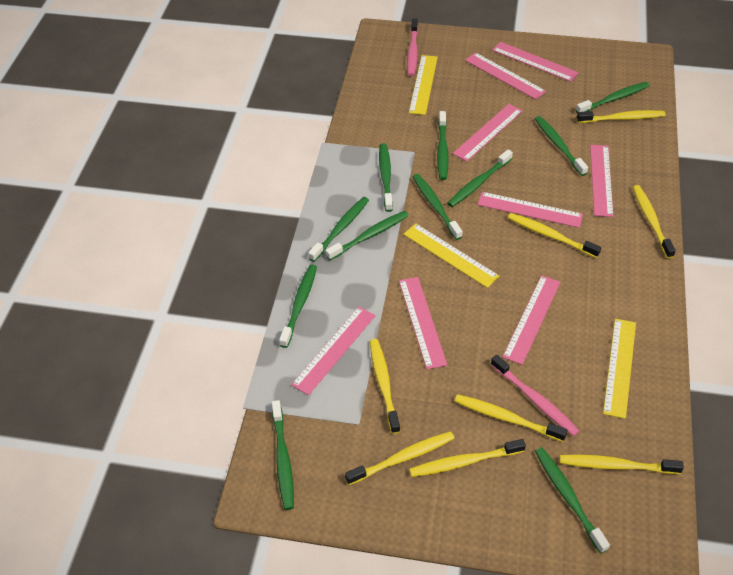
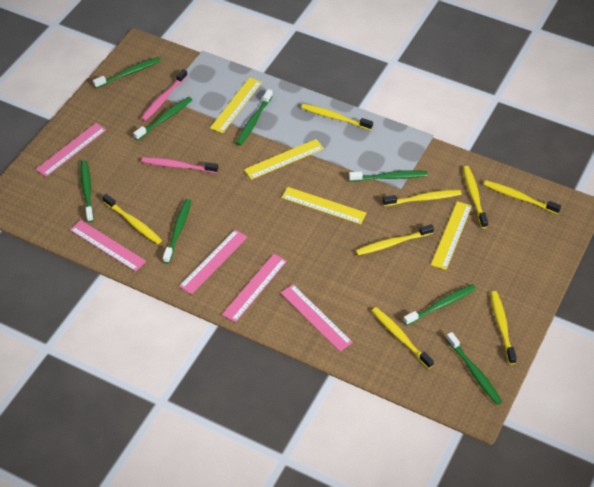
green toothbrush: 11 -> 8
pink ruler: 8 -> 5
yellow ruler: 3 -> 4

